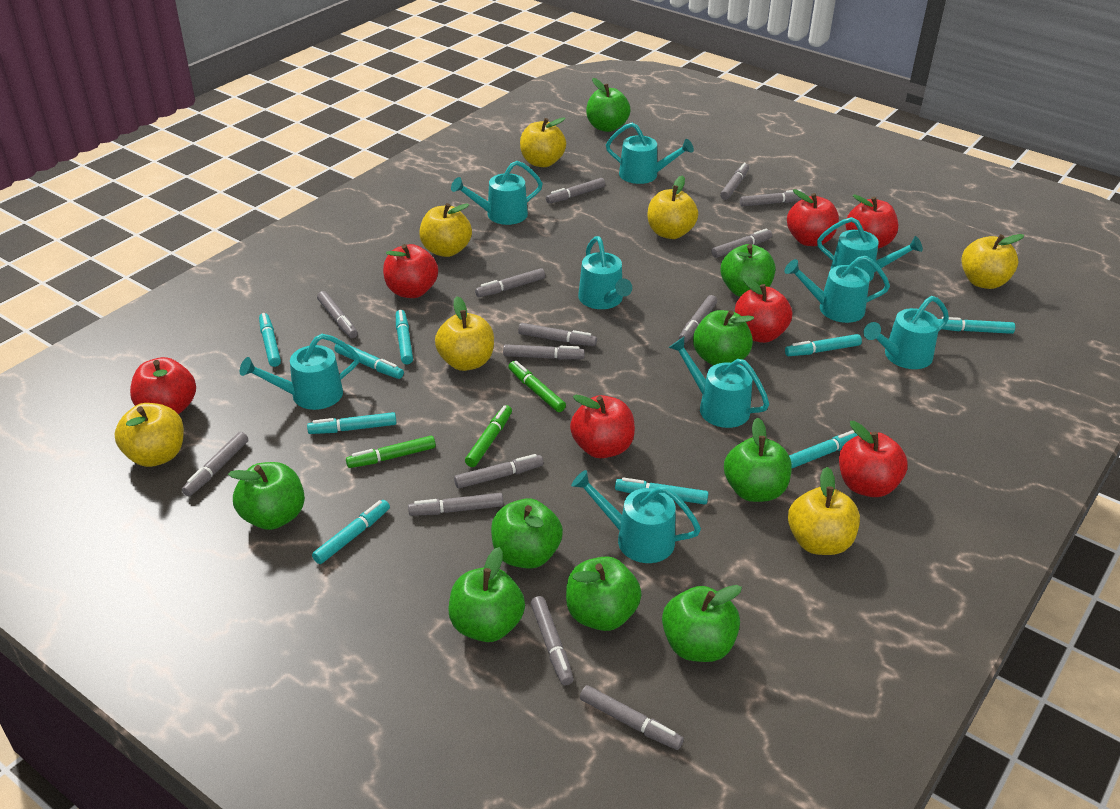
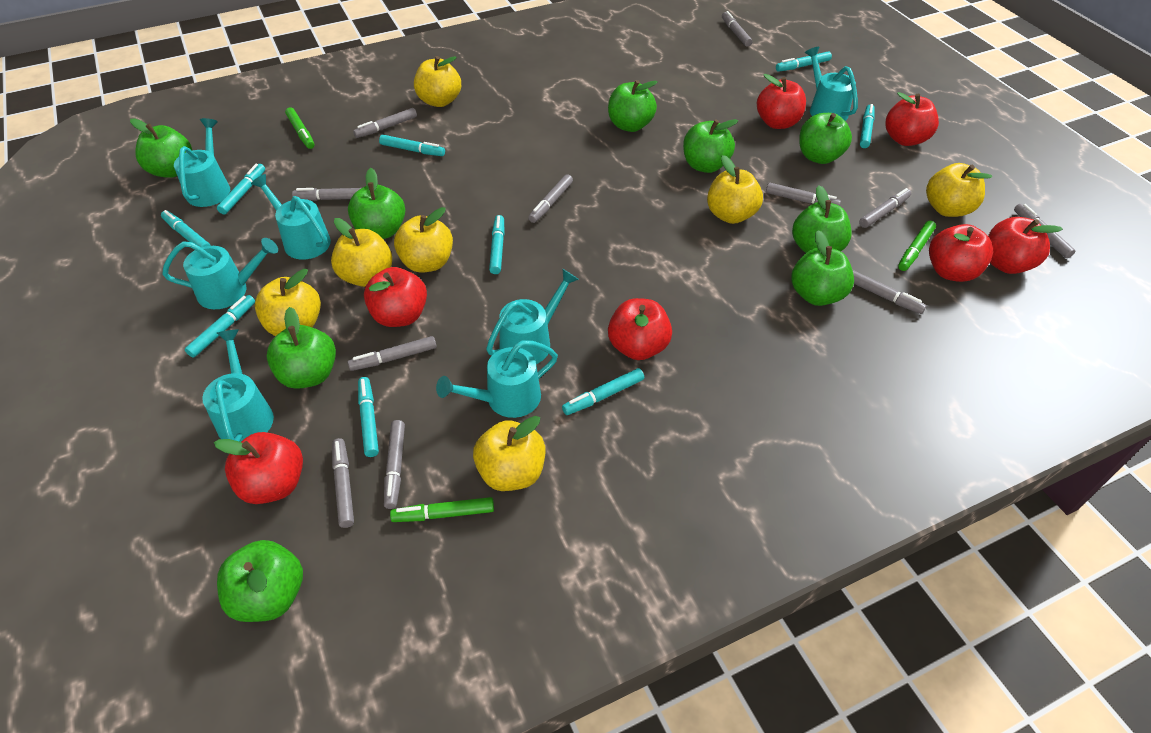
grey marker: 14 -> 11
turquoise watering can: 9 -> 7

